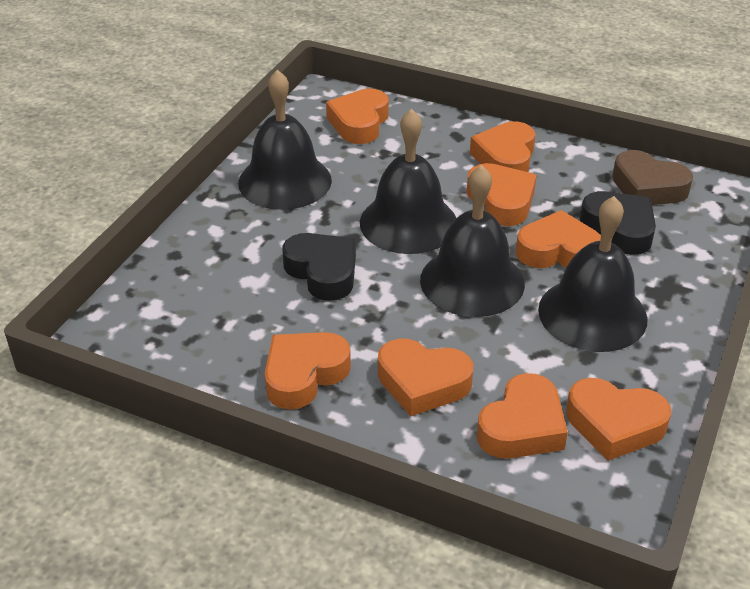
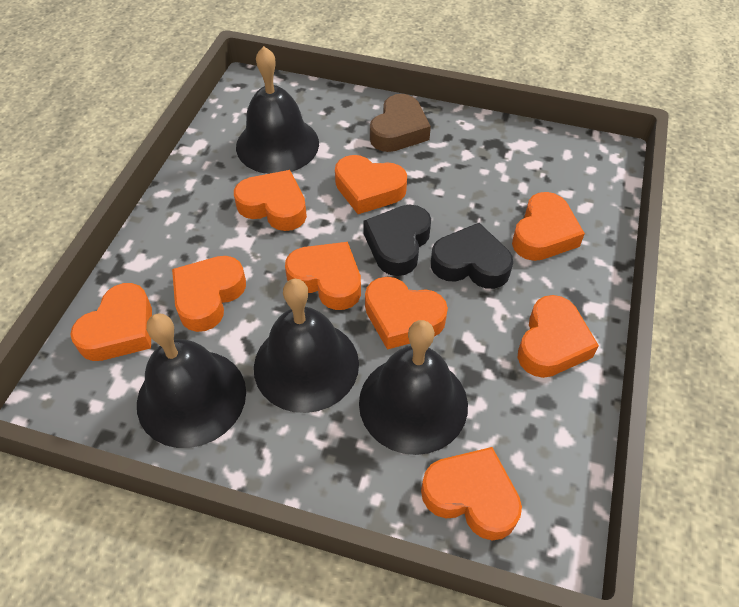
orange heart: 8 -> 9

